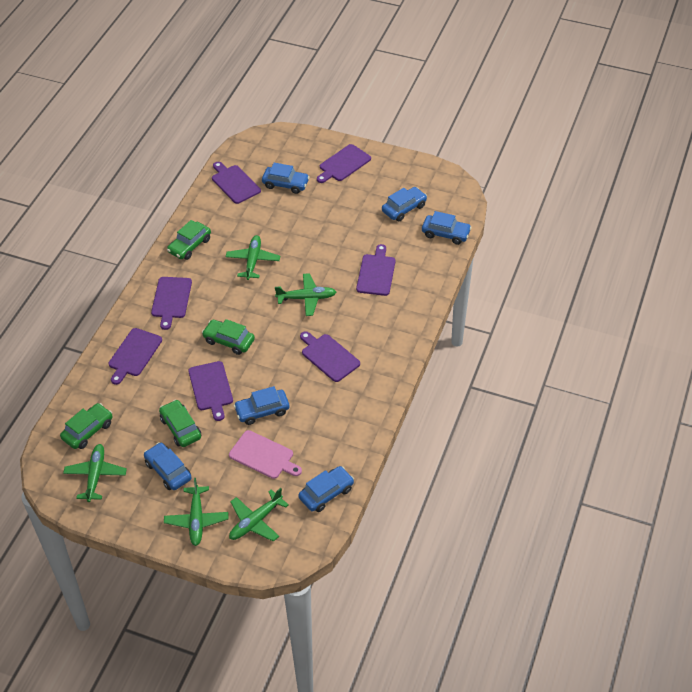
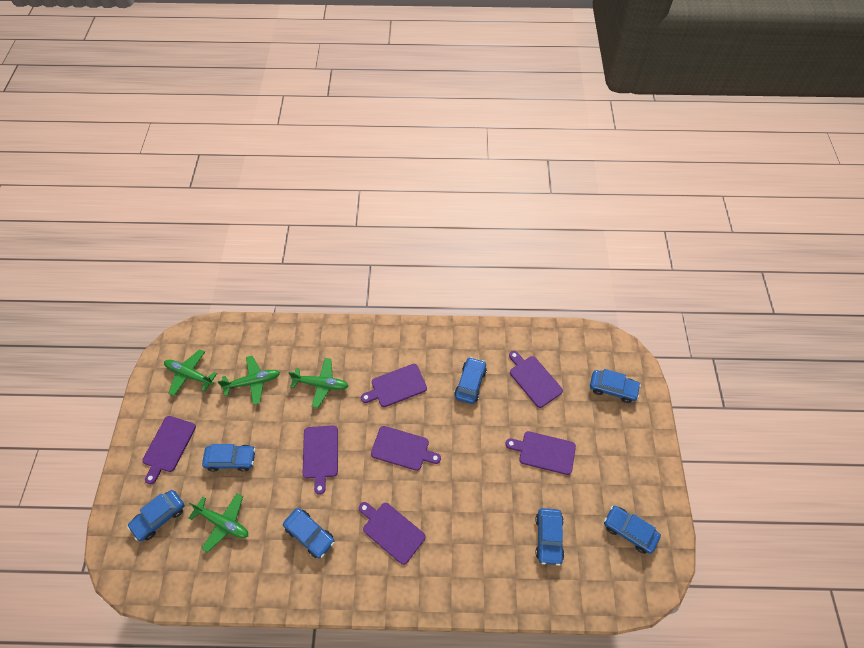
blue car: 6 -> 7
green car: 4 -> 0
green plane: 5 -> 4
pink cutting board: 1 -> 0

